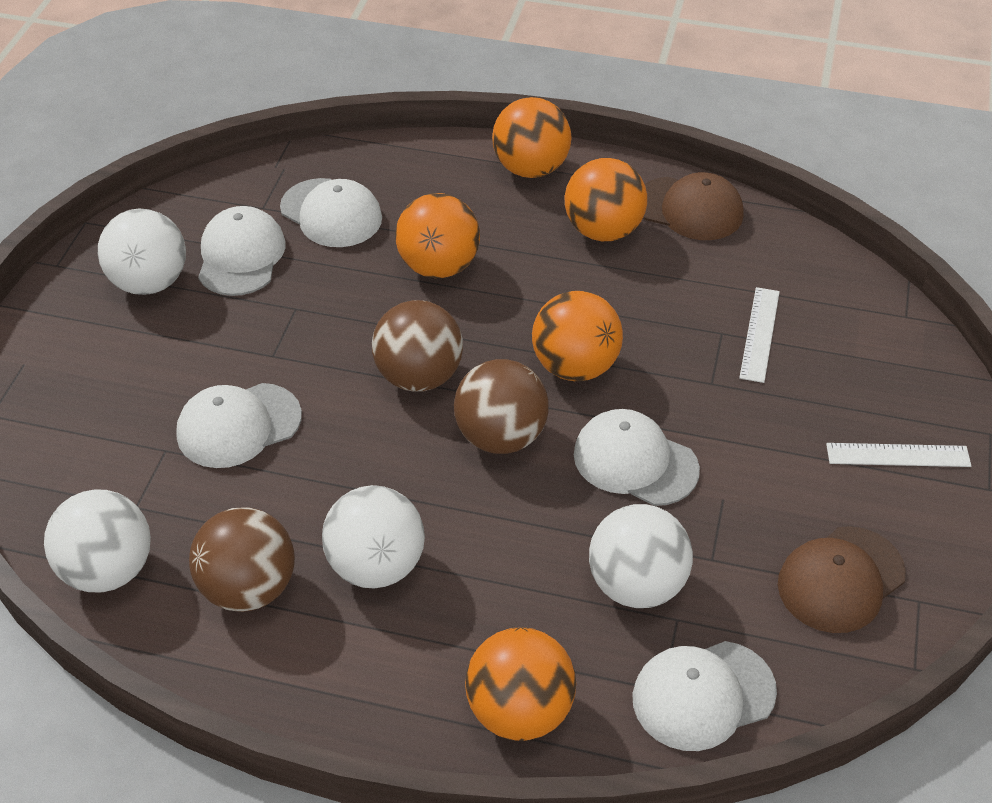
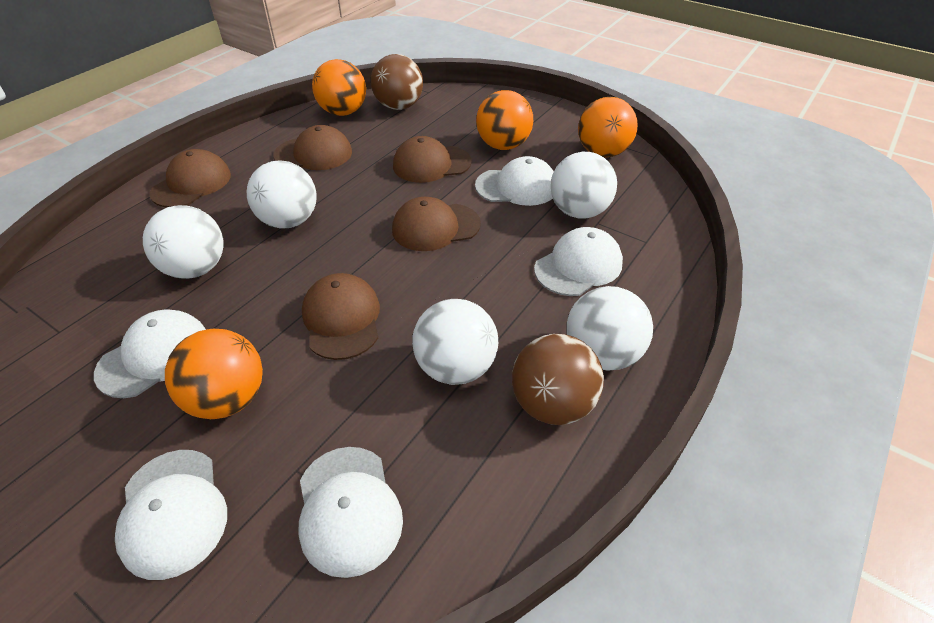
brown ball: 3 -> 2
brown cap: 2 -> 5
orange ball: 5 -> 4
white ball: 4 -> 5
white ruler: 2 -> 0

